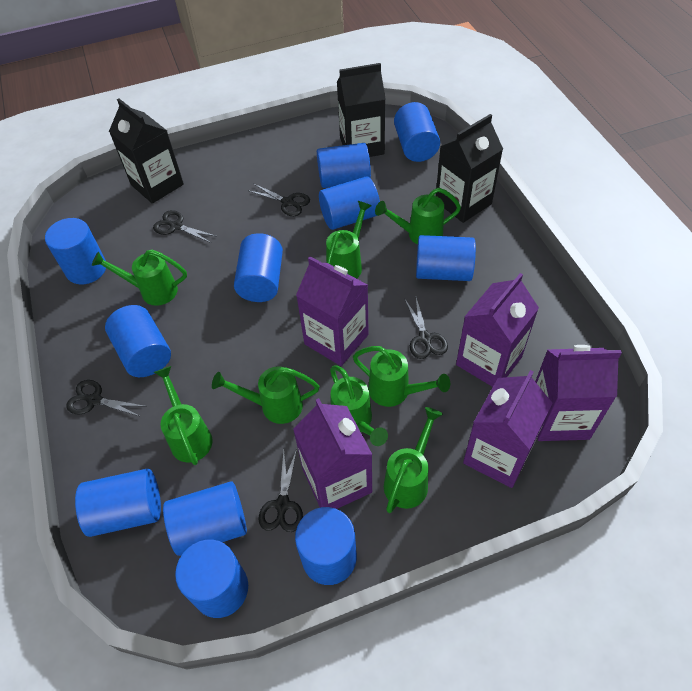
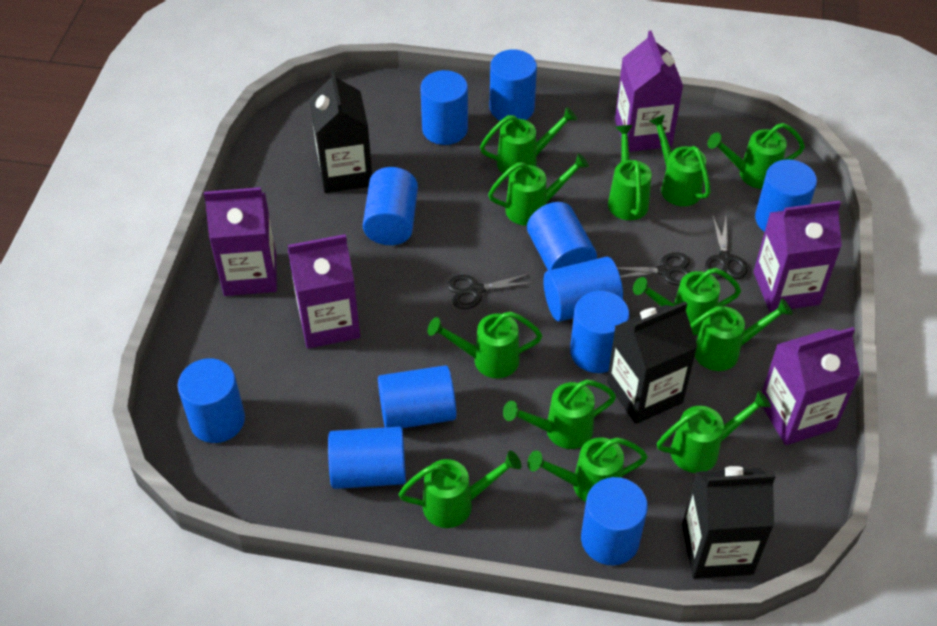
black scissors: 5 -> 3
green watering can: 8 -> 12

